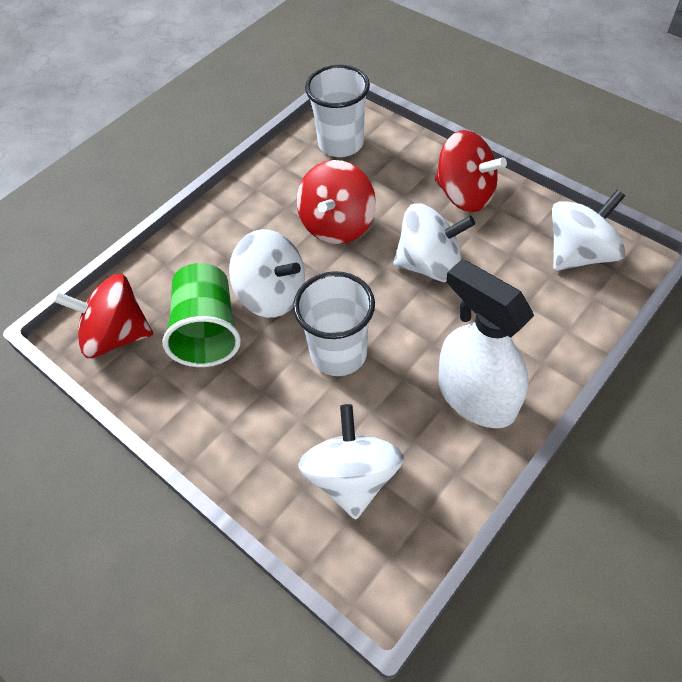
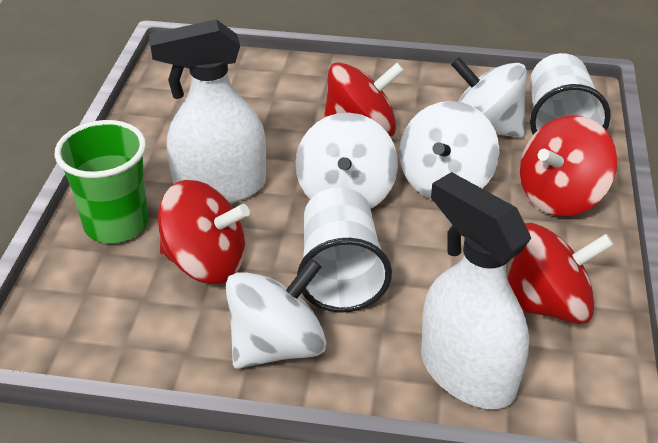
red spinning top: 3 -> 4
white spray bottle: 1 -> 2

